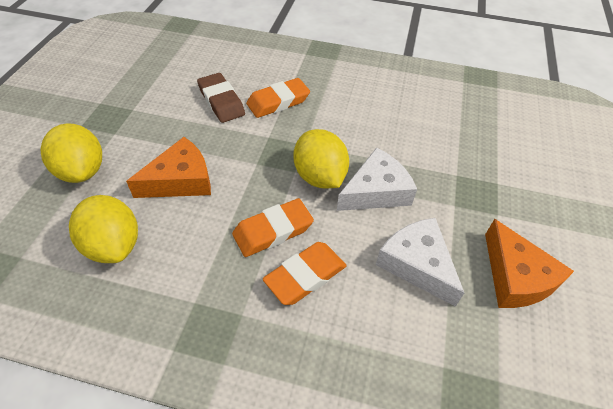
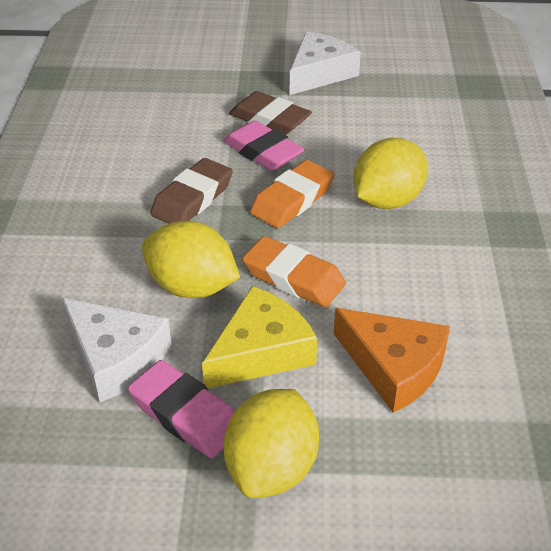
brown eraser: 1 -> 2
orange cheese: 2 -> 1
orange eraser: 3 -> 2
pink eraser: 0 -> 2
yellow cheese: 0 -> 1

